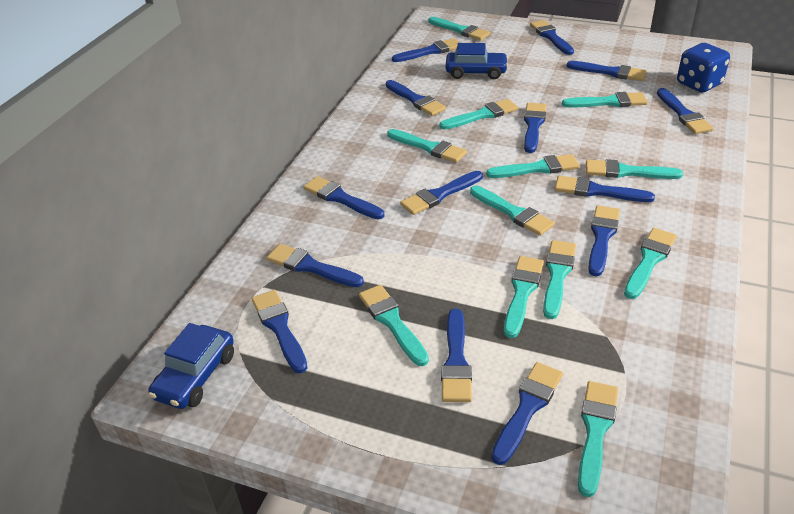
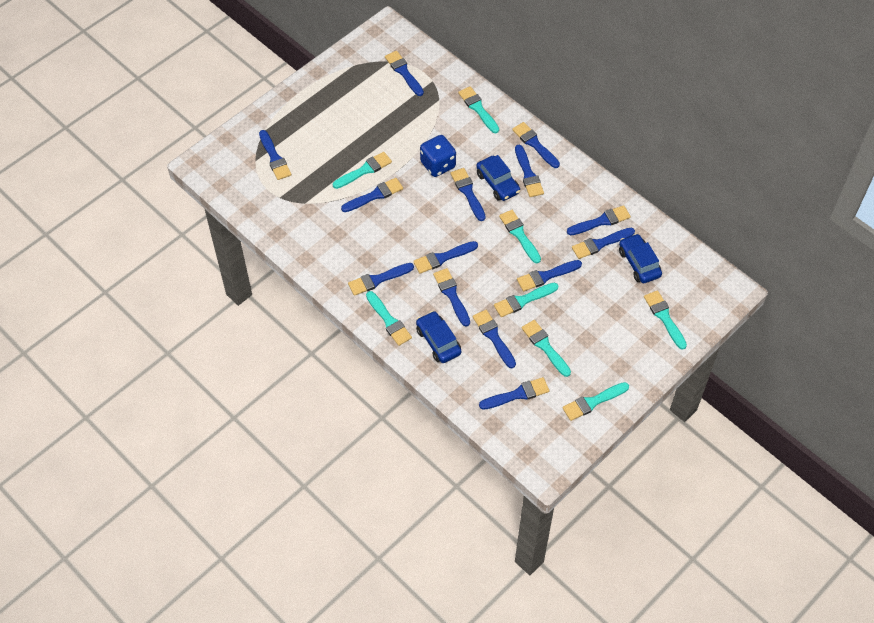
blue car: 2 -> 3
turquoise brush: 12 -> 8

